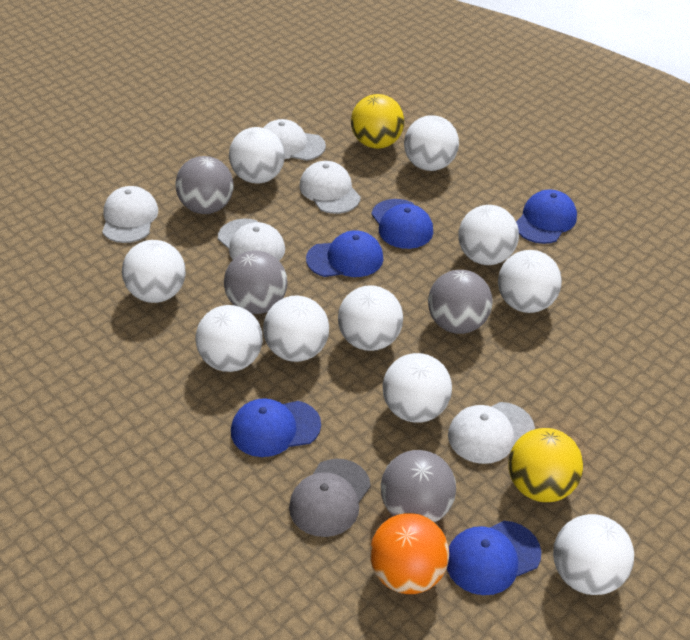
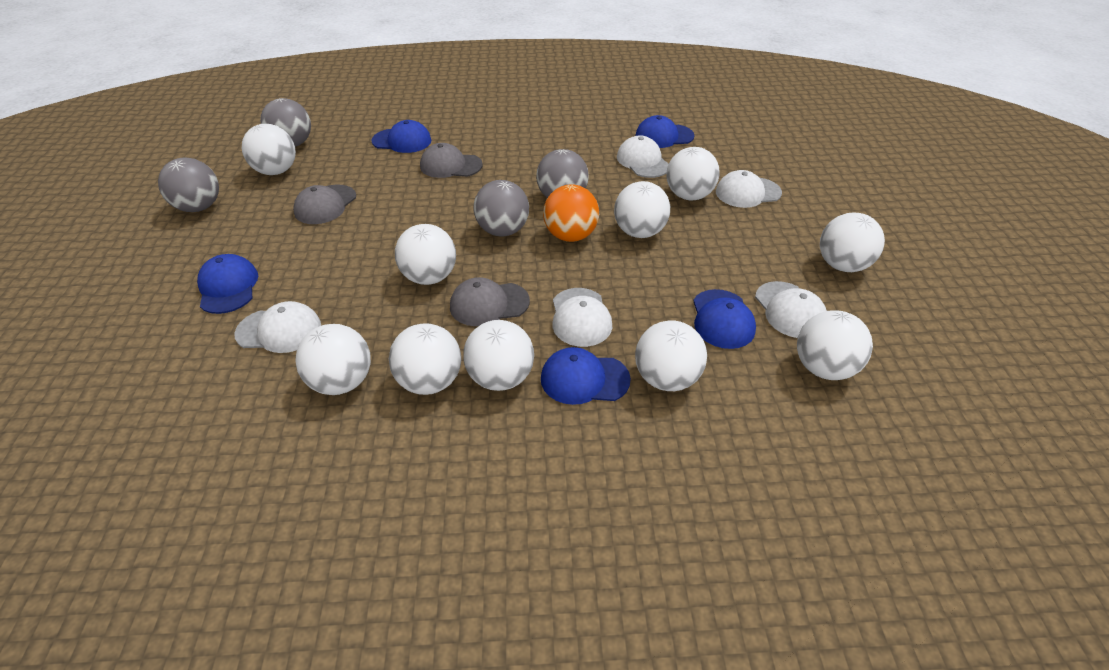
grey cap: 1 -> 3
yellow ball: 2 -> 0

